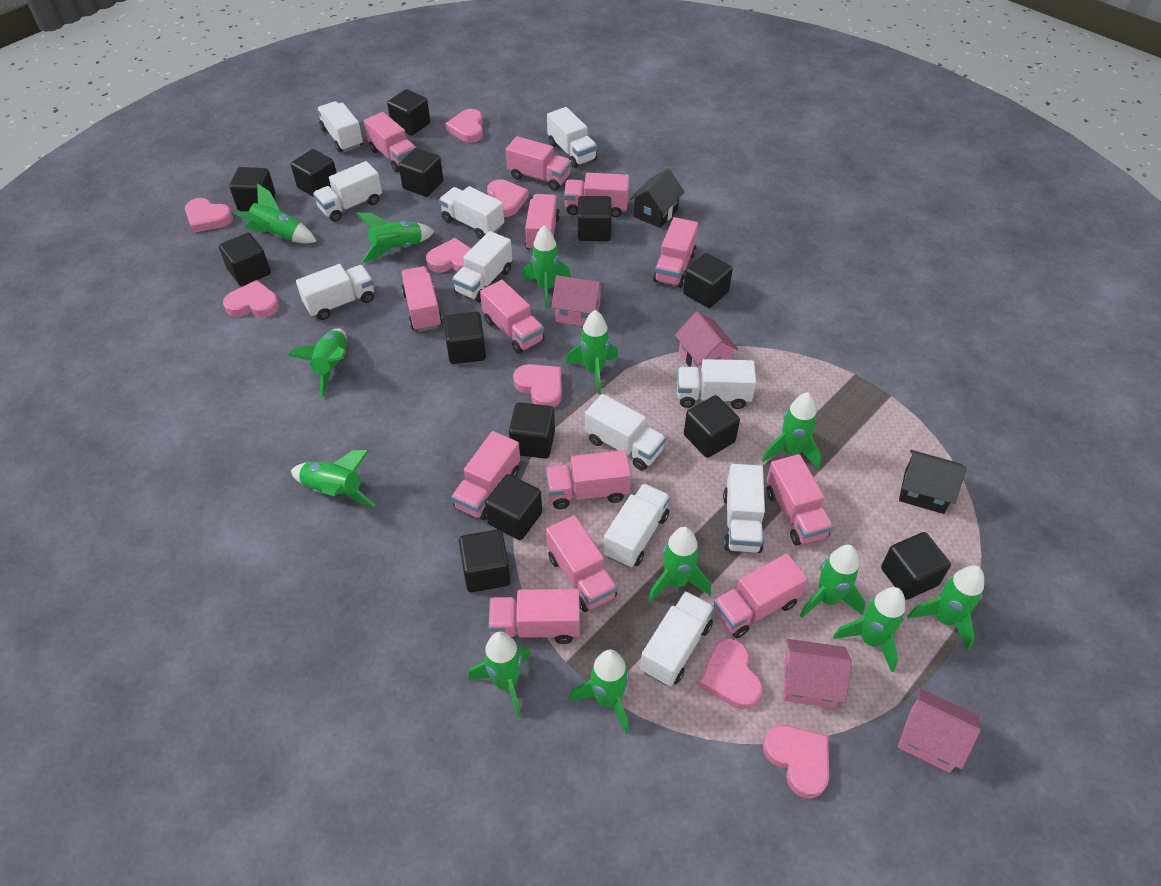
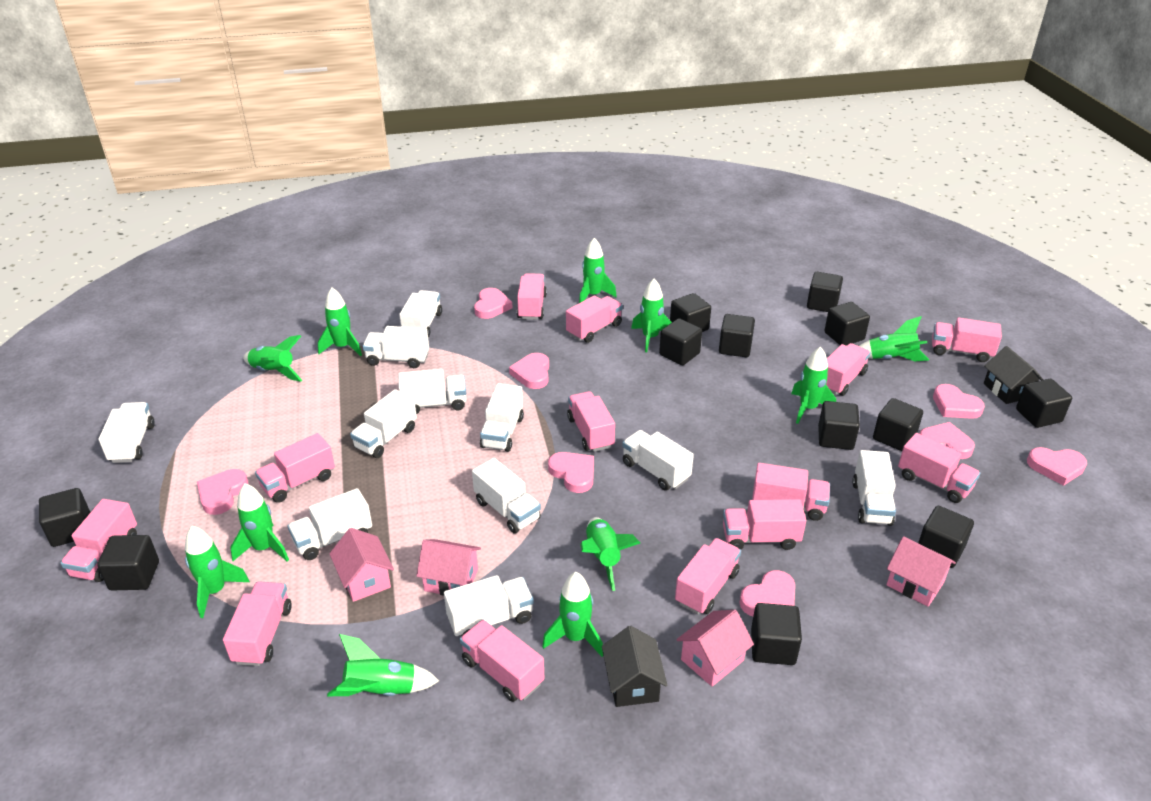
black cube: 13 -> 12
green rocket: 13 -> 11

